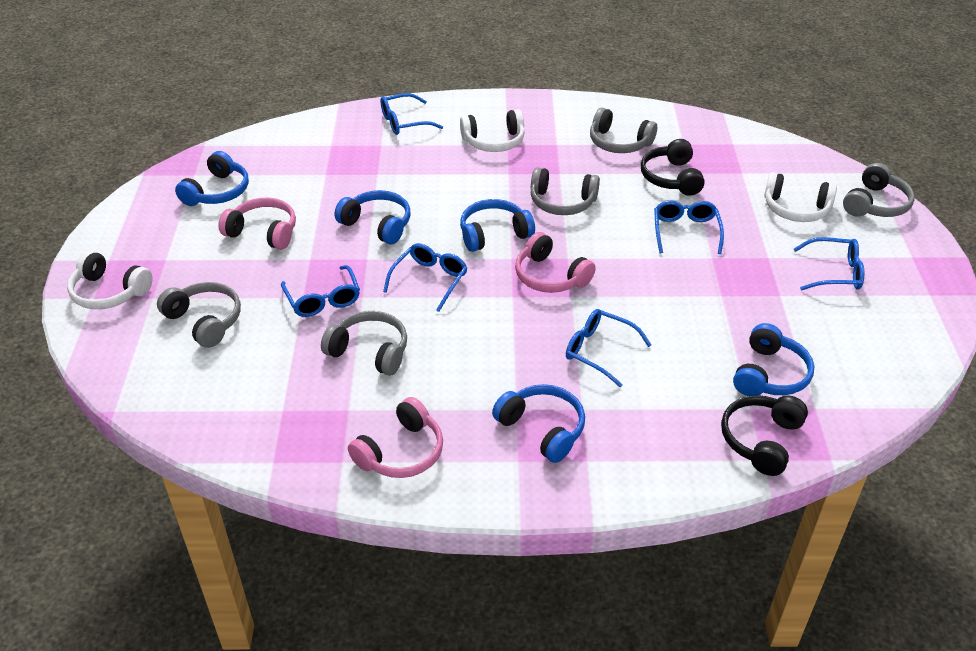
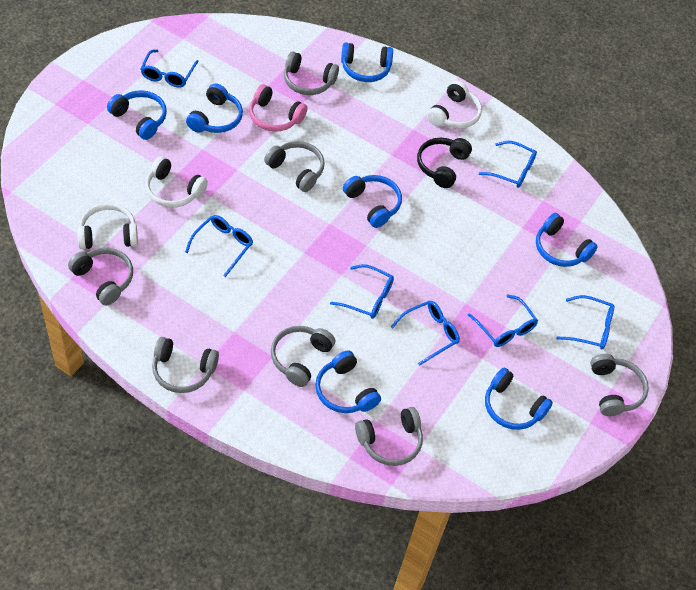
black headphones: 2 -> 1
blue glasses: 6 -> 7
blue headphones: 5 -> 7
grey headphones: 5 -> 7
pink headphones: 3 -> 1

